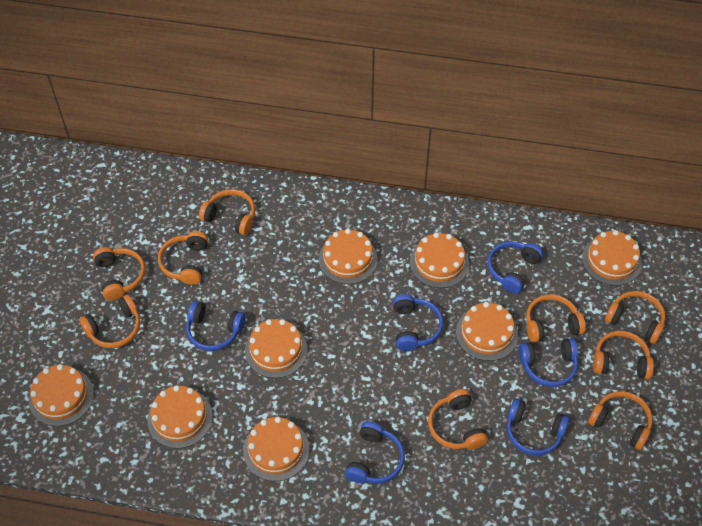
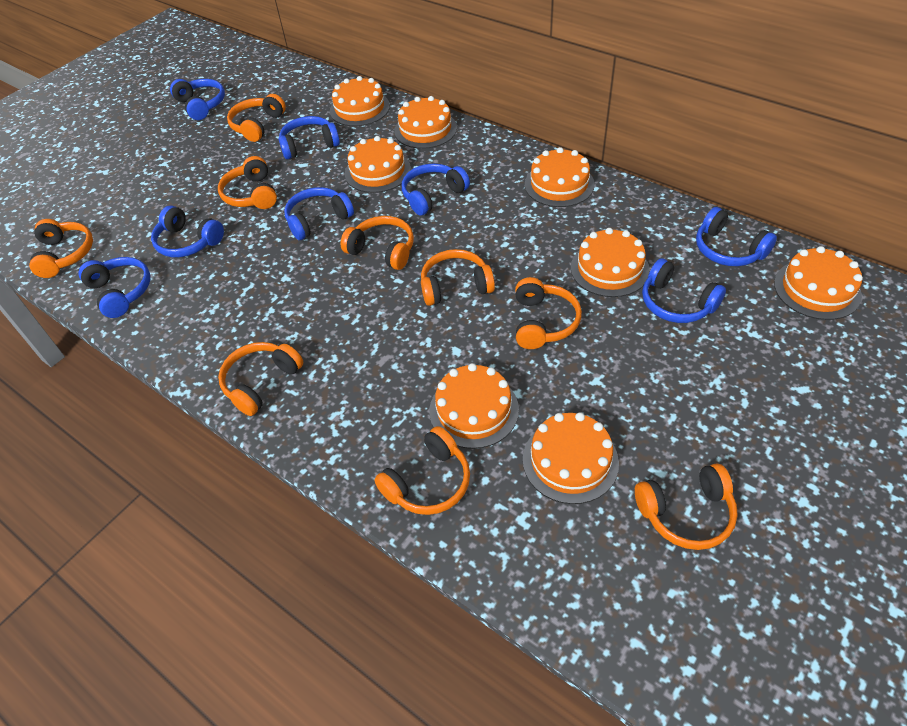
blue headphones: 6 -> 8

